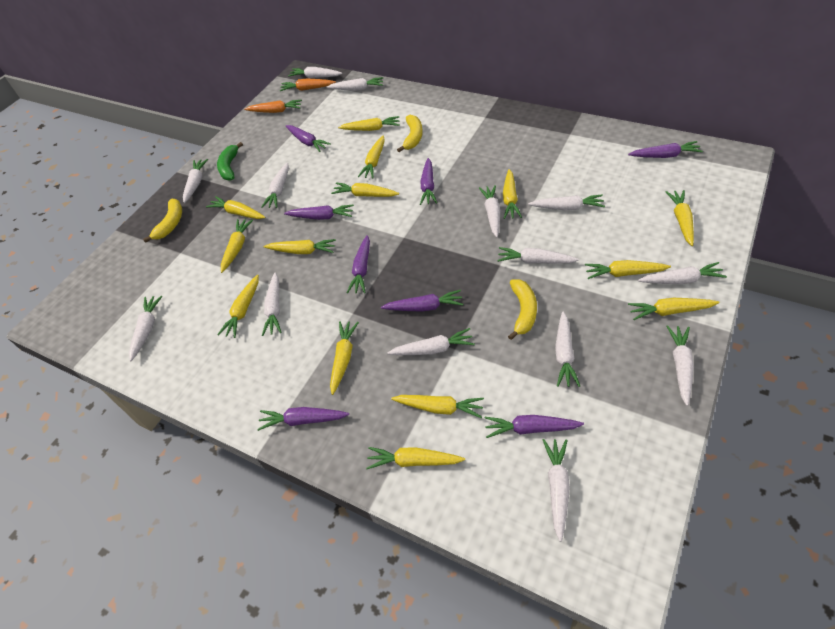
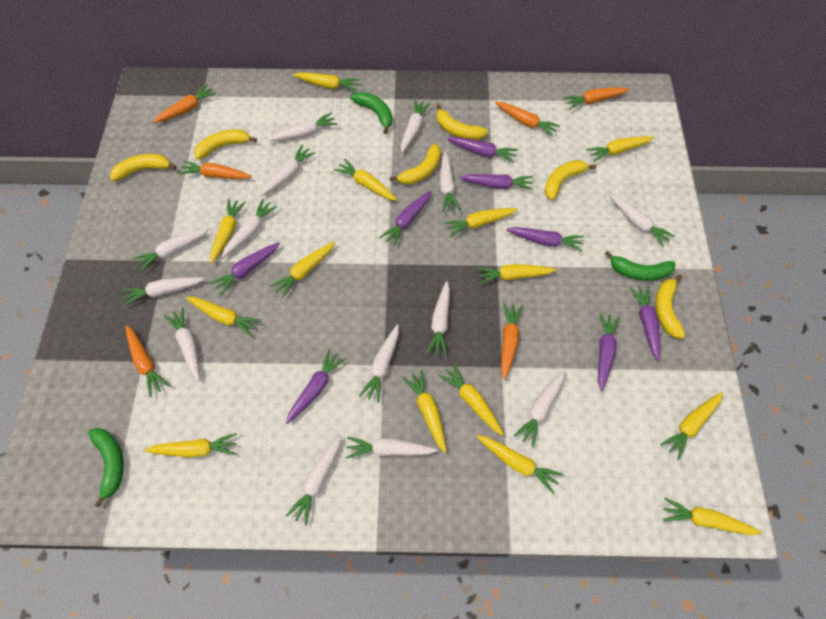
green banana: 1 -> 3
orange carrot: 2 -> 6
yellow banana: 3 -> 6

